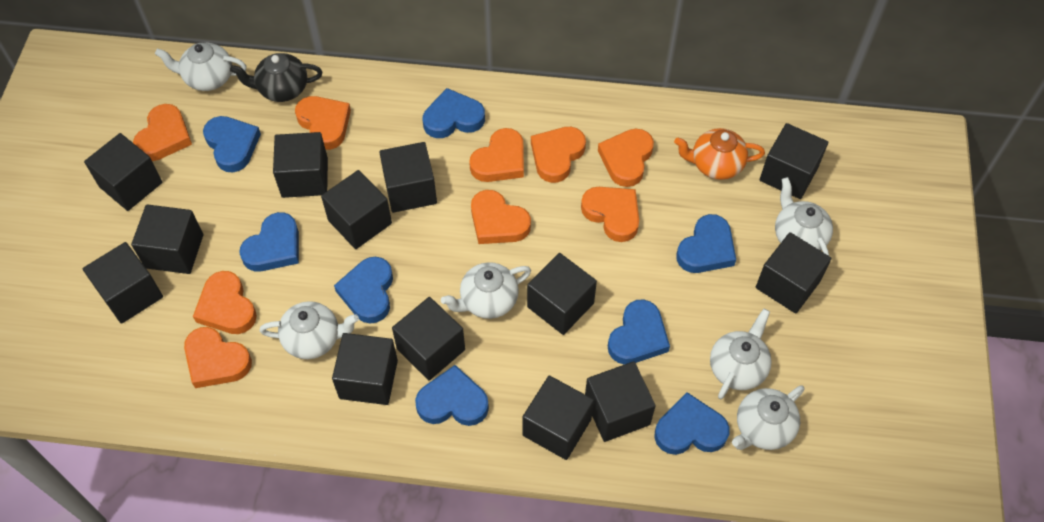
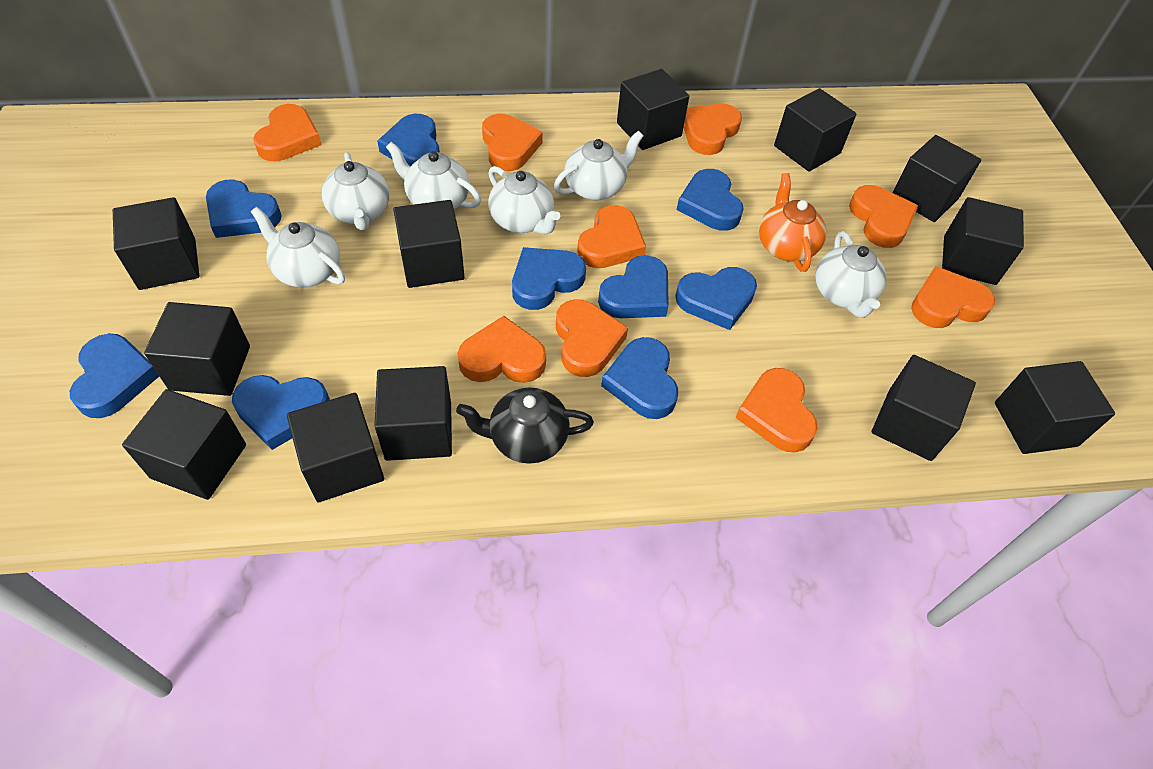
black cube: 13 -> 12
blue heart: 8 -> 9

